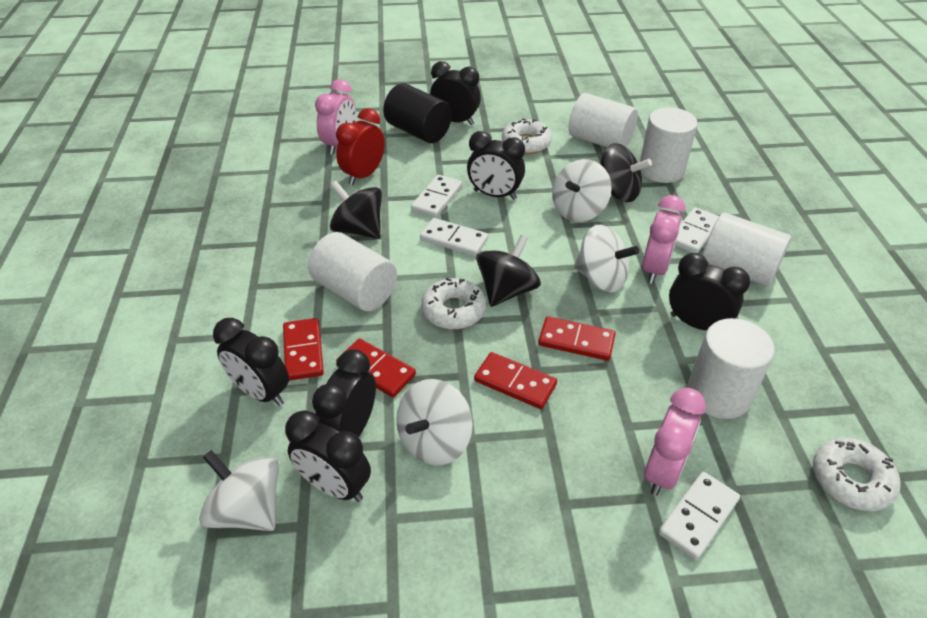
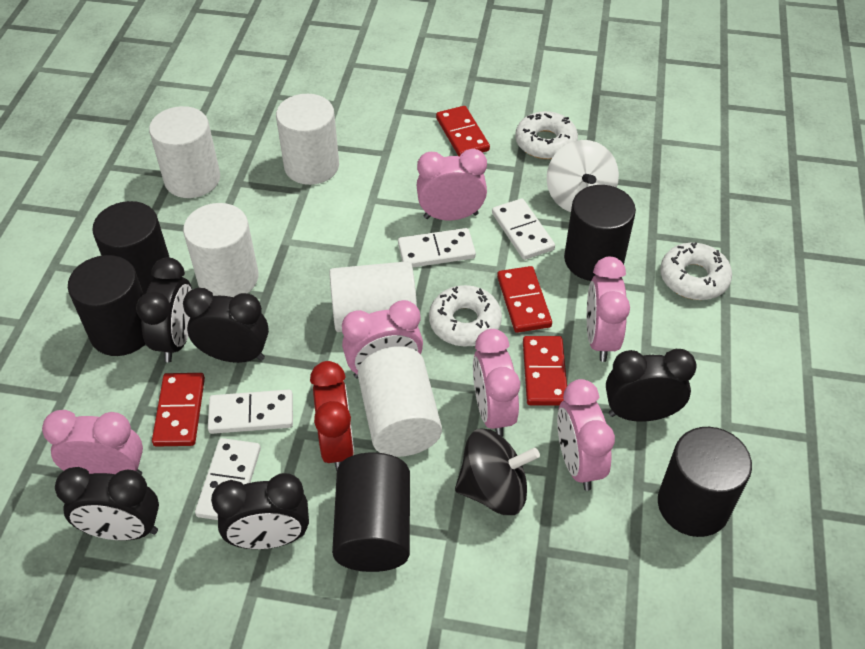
black clock: 6 -> 5
black cylinder: 1 -> 5
black spinning top: 3 -> 1
pink clock: 3 -> 6
white spinning top: 4 -> 1

